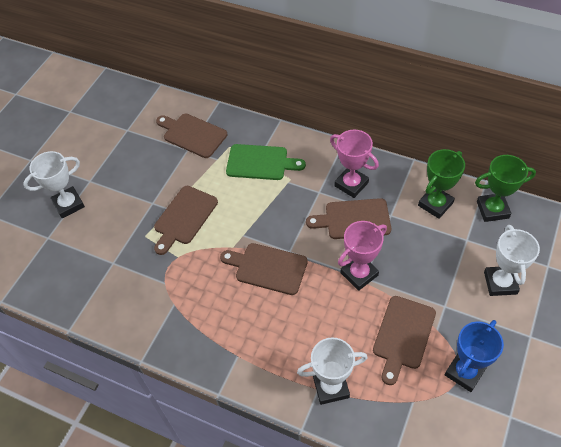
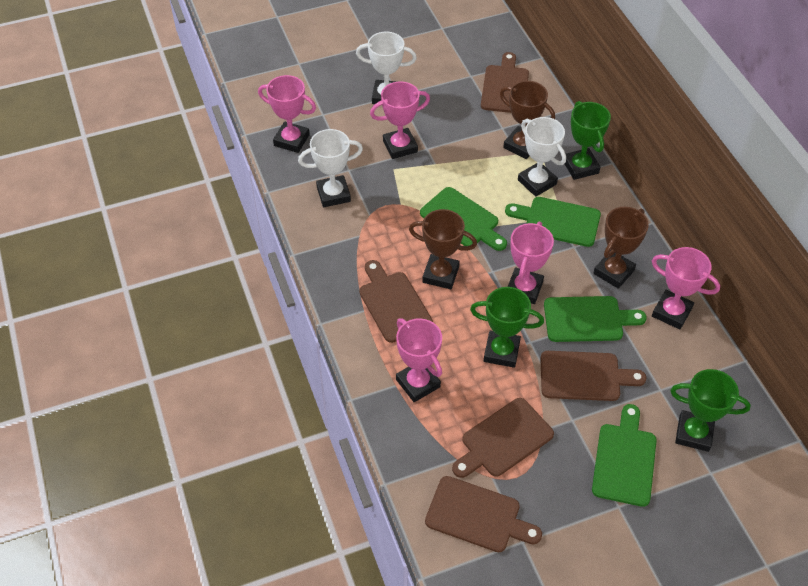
blue trophy: 1 -> 0
brown trophy: 0 -> 3
green cutting board: 1 -> 4
green trophy: 2 -> 3
pink trophy: 2 -> 5

